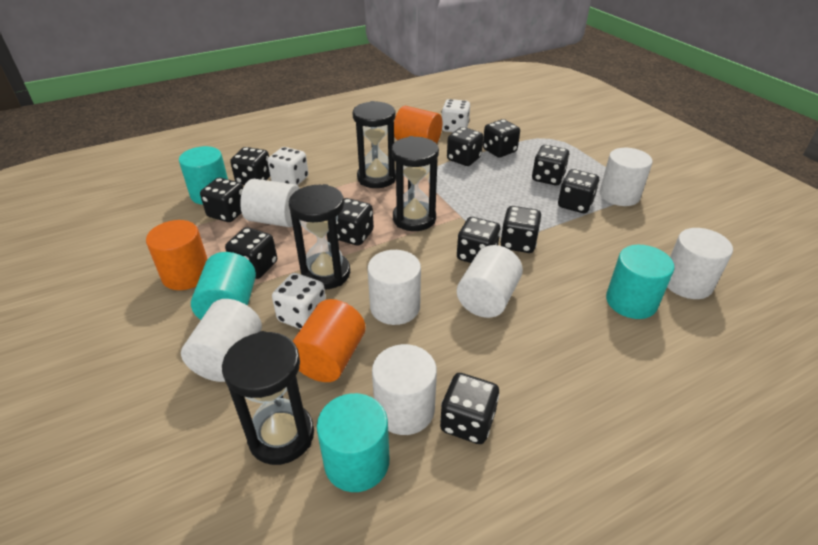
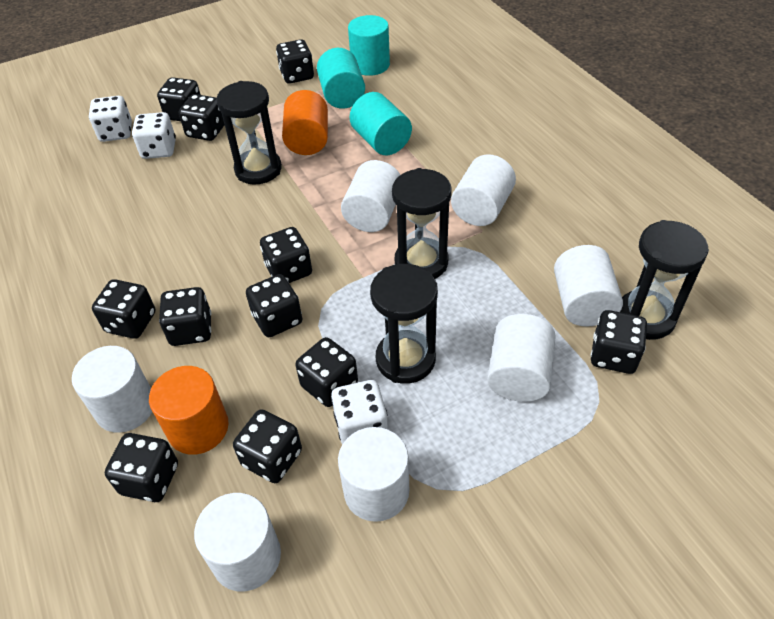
orange cylinder: 3 -> 2
turquoise cylinder: 4 -> 3

